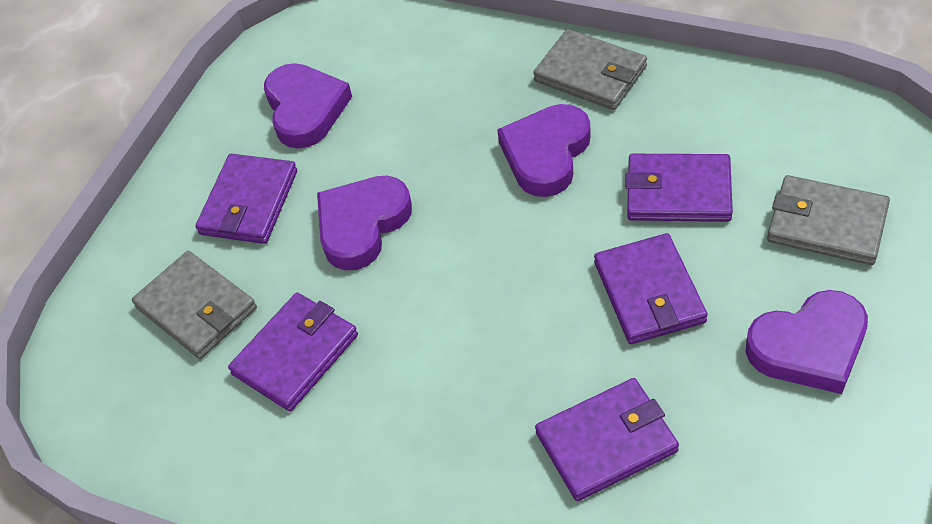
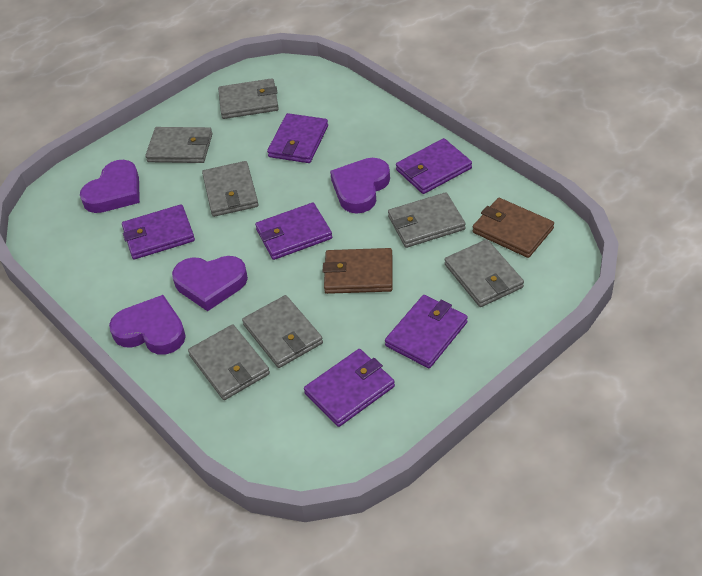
brown wallet: 0 -> 2
grey wallet: 3 -> 7
purple wallet: 5 -> 6

